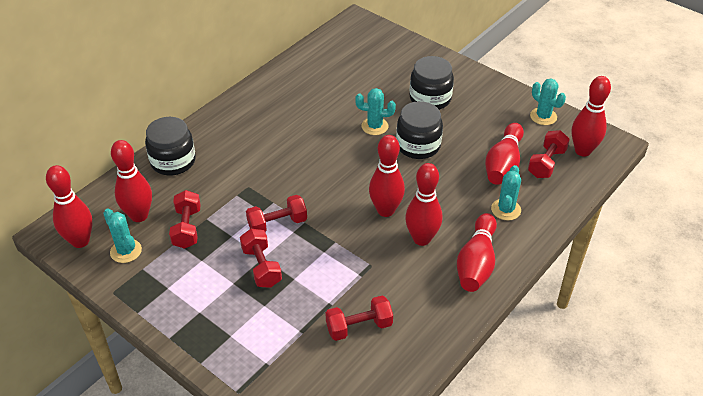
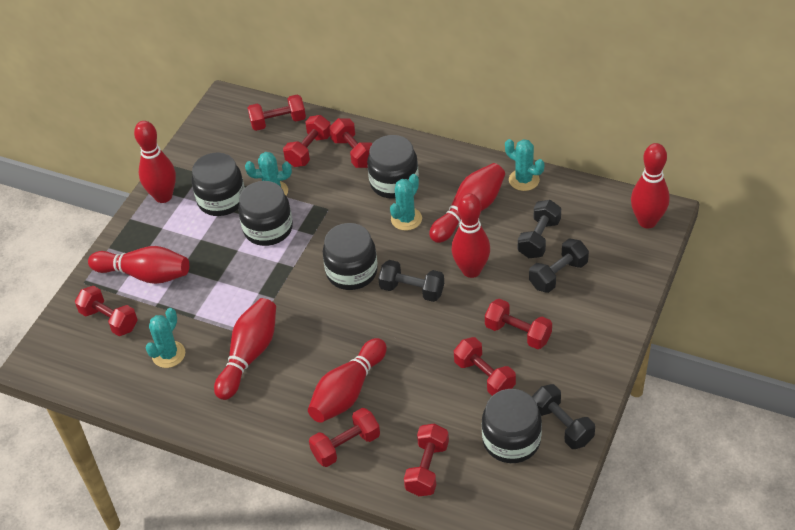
black dumbbell: 0 -> 4
black jar: 3 -> 5
red dumbbell: 5 -> 8

